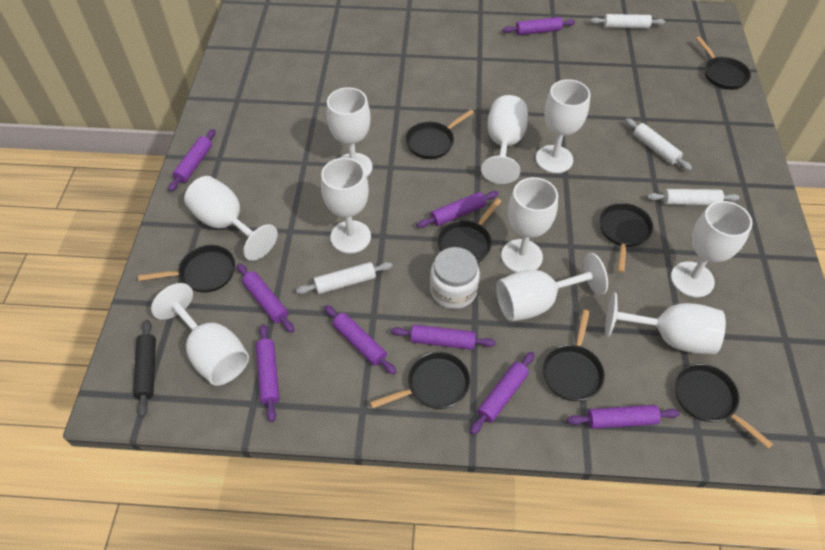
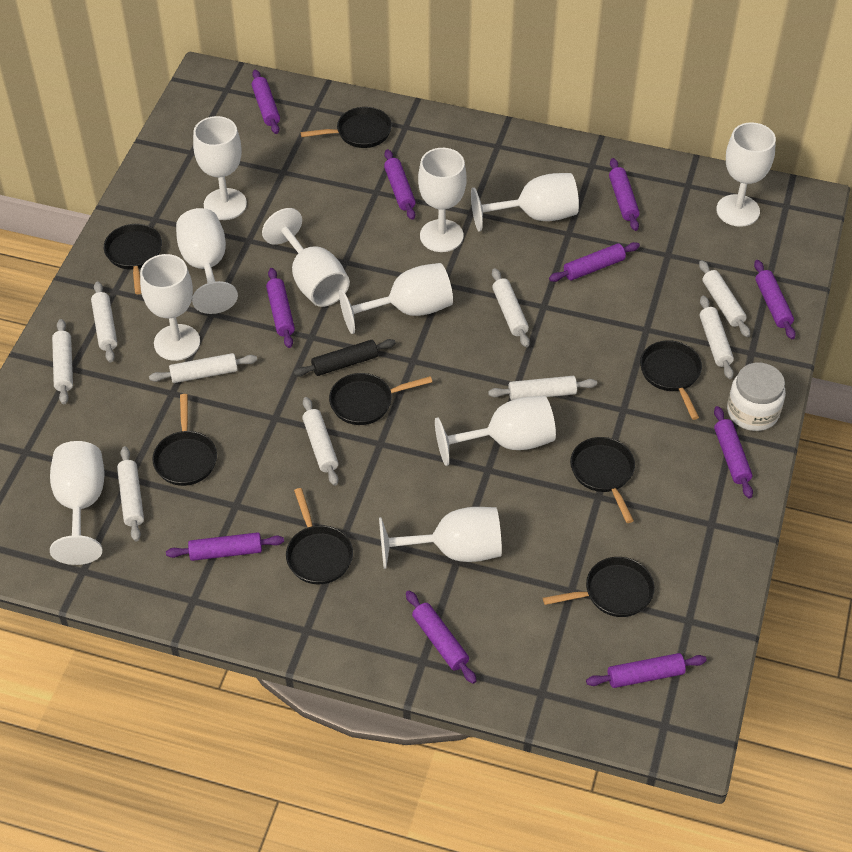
purple rolling pin: 9 -> 10
white goblet: 10 -> 11
white rolling pin: 4 -> 9

